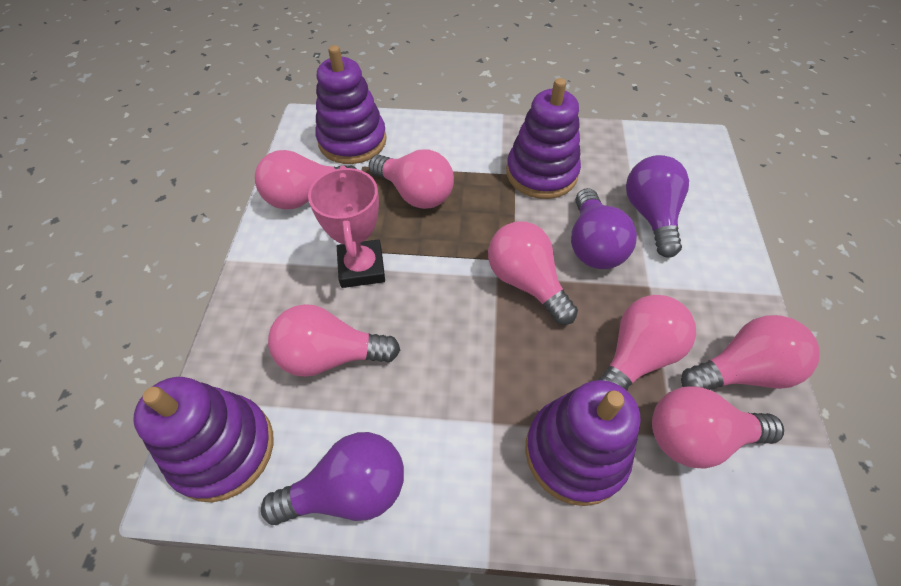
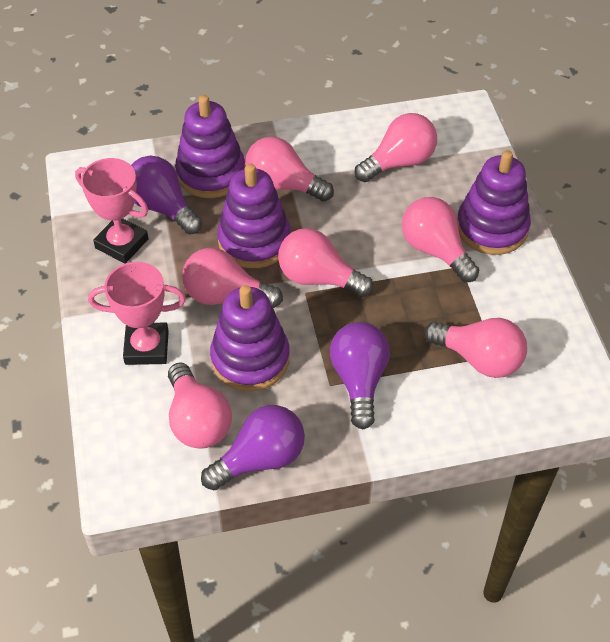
pink trophy: 1 -> 2

